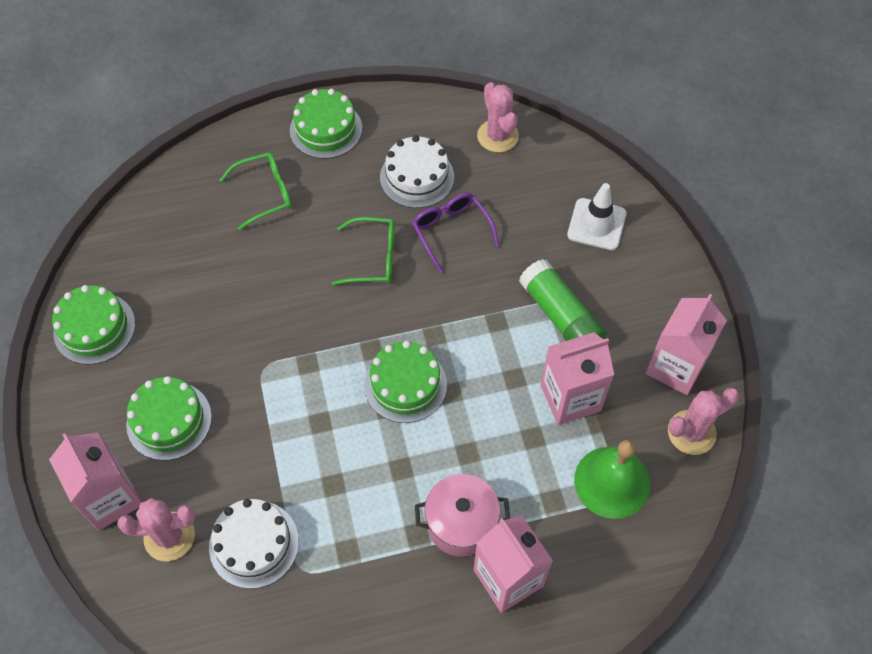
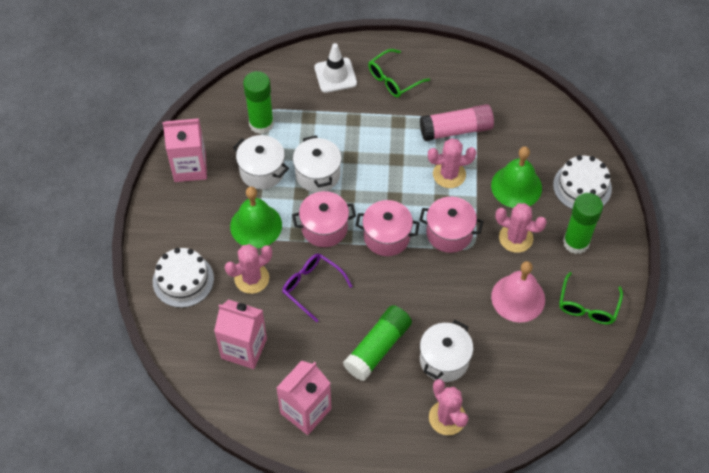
green bell: 1 -> 2
green cake: 4 -> 0
green glue stick: 1 -> 3
pink bell: 0 -> 1
pink cactus: 3 -> 4
pink carton: 4 -> 3
pink glue stick: 0 -> 1
pink pot: 1 -> 3
white pot: 0 -> 3

